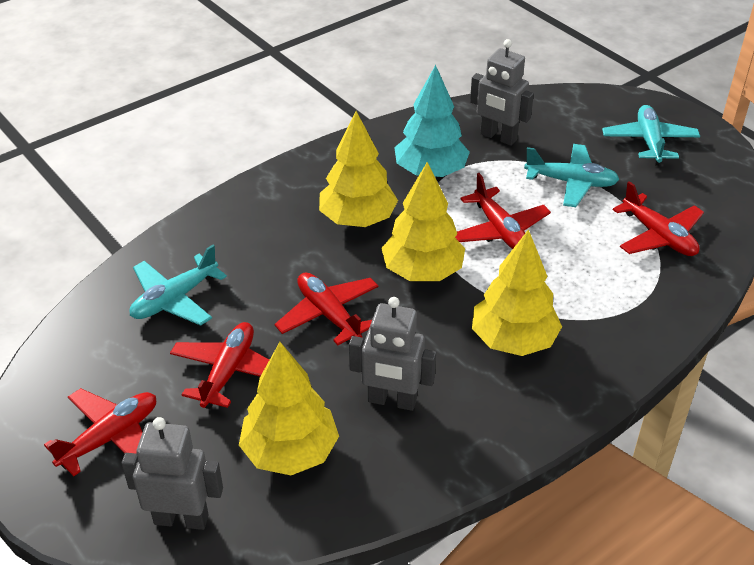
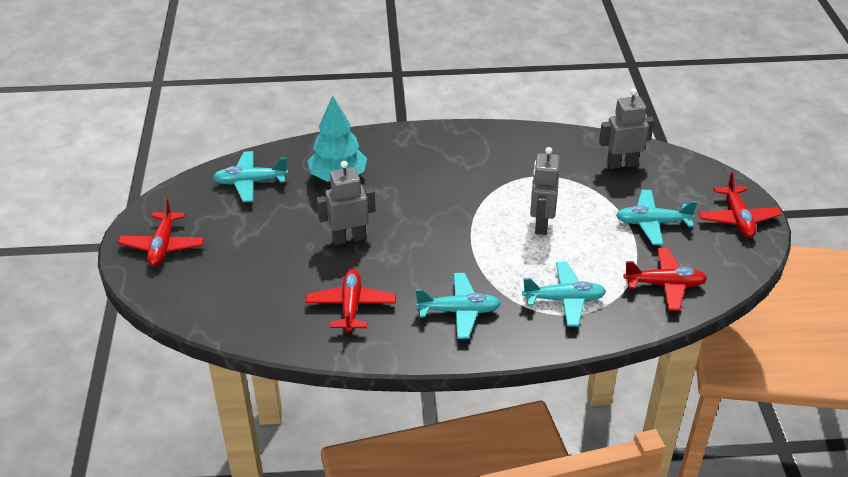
red plane: 5 -> 4
turquoise plane: 3 -> 4
yellow tree: 4 -> 0

